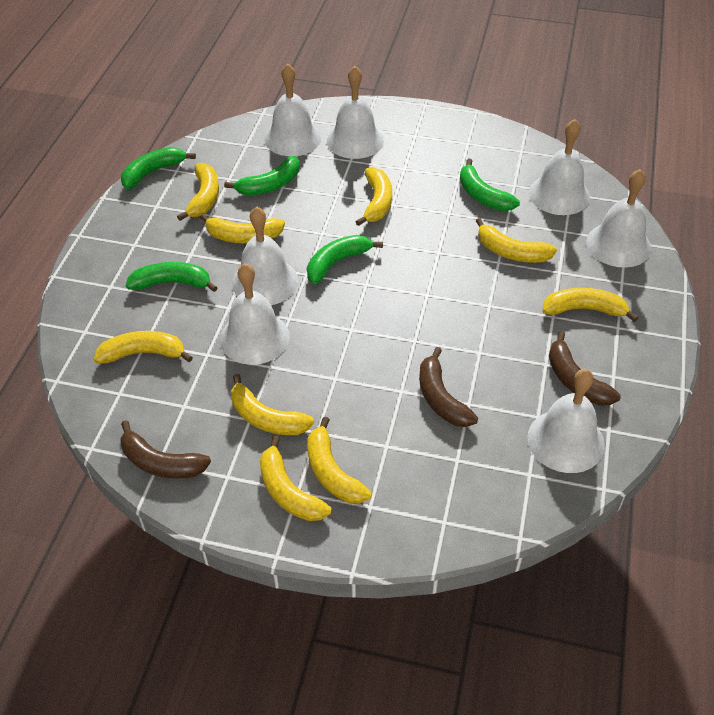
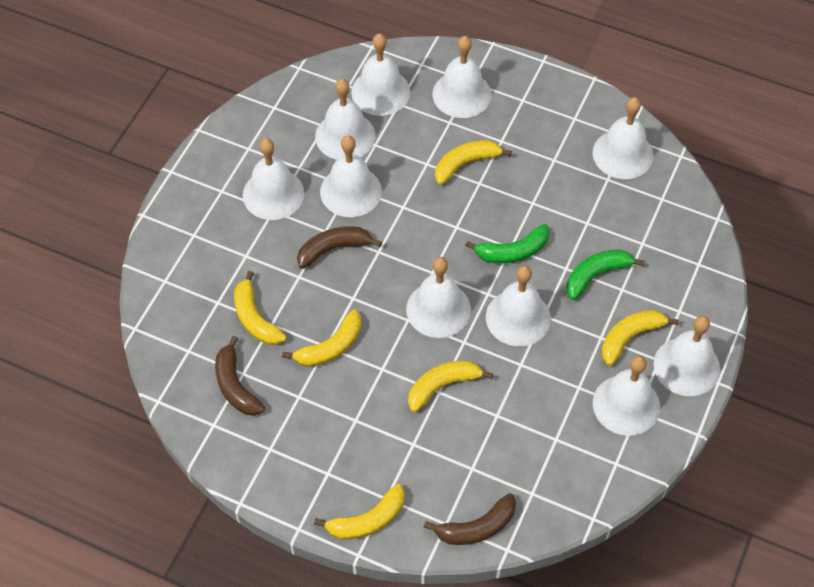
green banana: 5 -> 2
white bell: 7 -> 10
yellow banana: 9 -> 6

